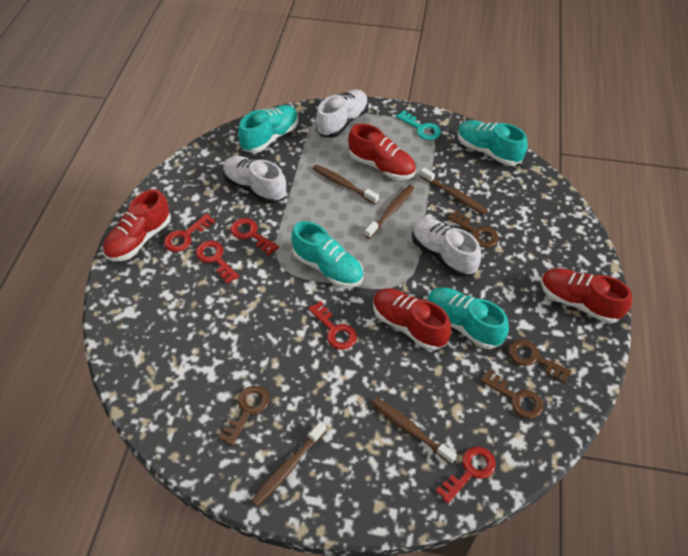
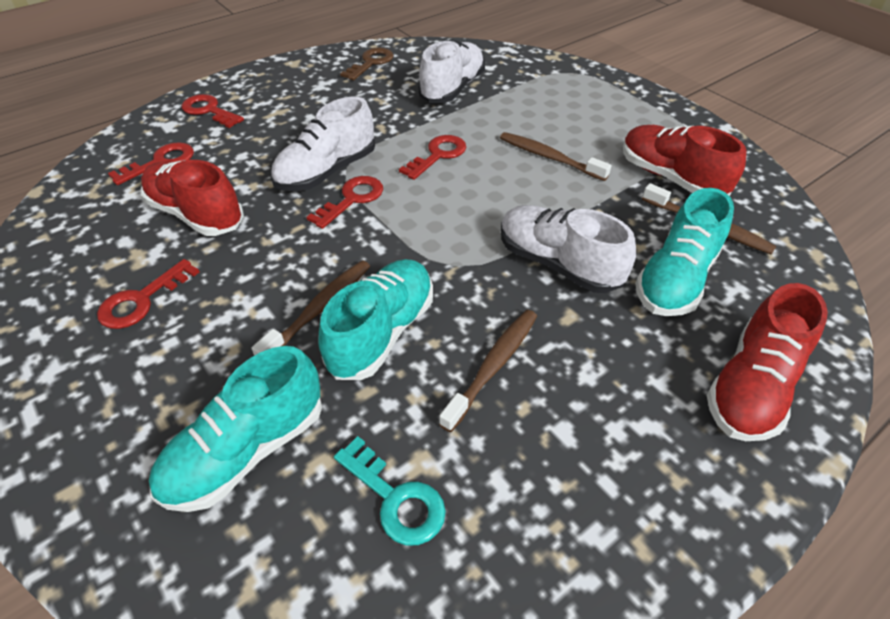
brown key: 4 -> 1
brown toothbrush: 5 -> 4
red shoe: 4 -> 3
turquoise shoe: 4 -> 3

